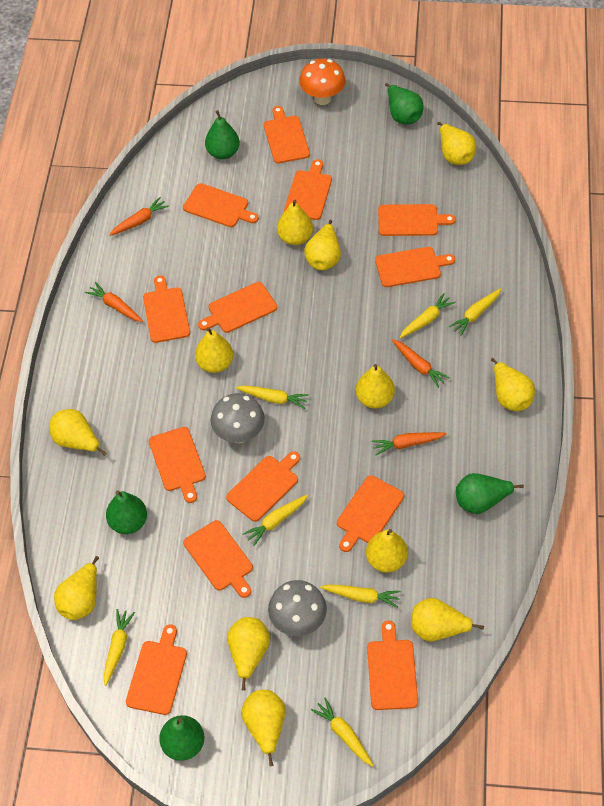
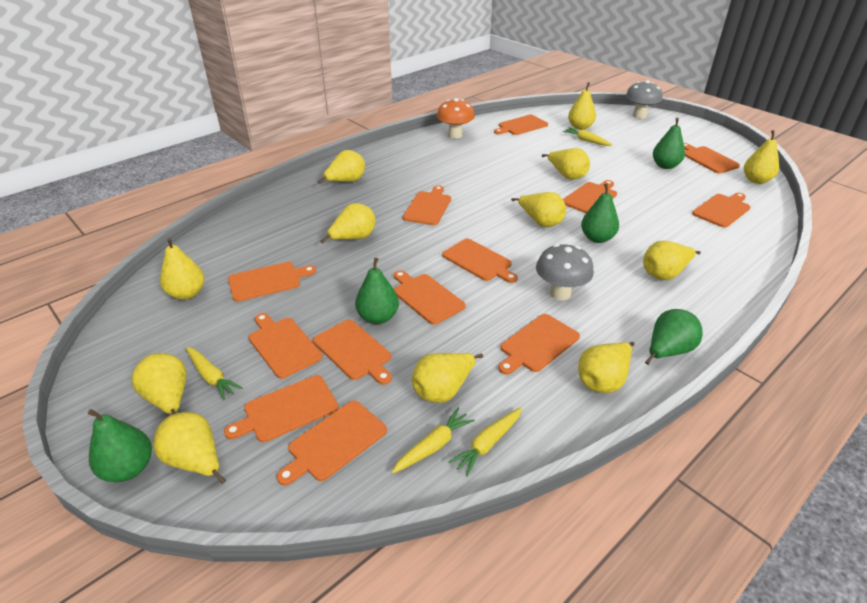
orange carrot: 4 -> 0
yellow carrot: 7 -> 4

